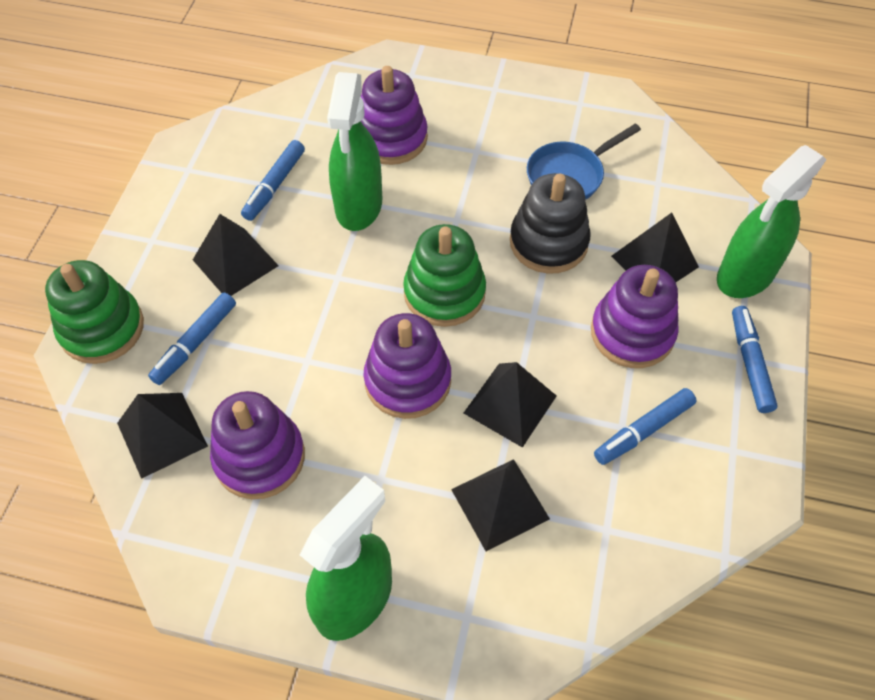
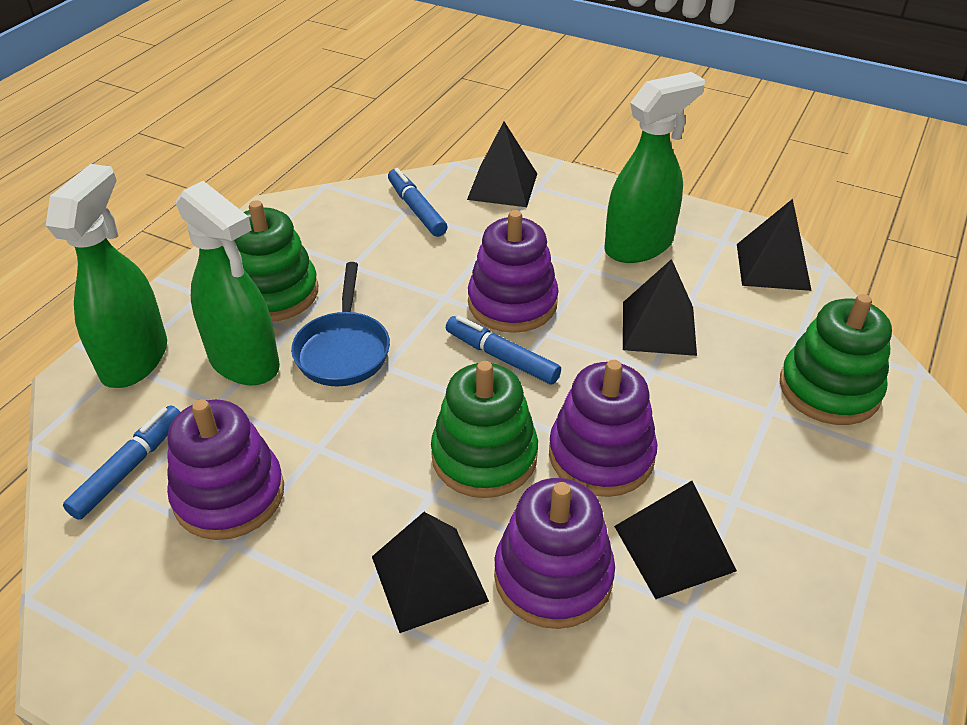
black stacking toy: 1 -> 0
blue marker: 4 -> 3
green stacking toy: 2 -> 3

